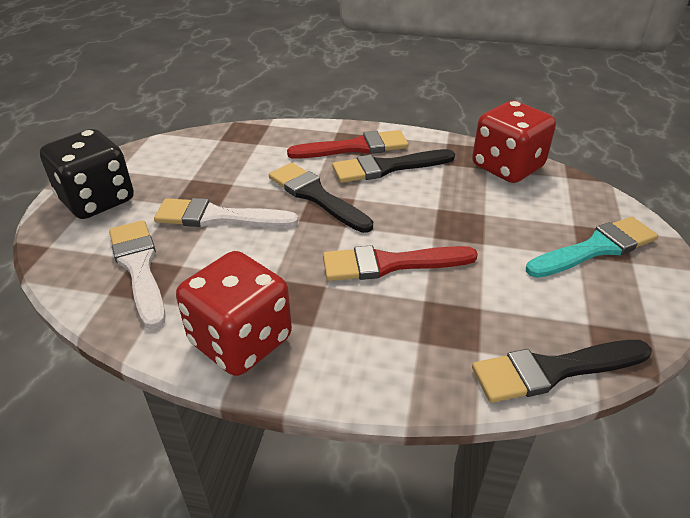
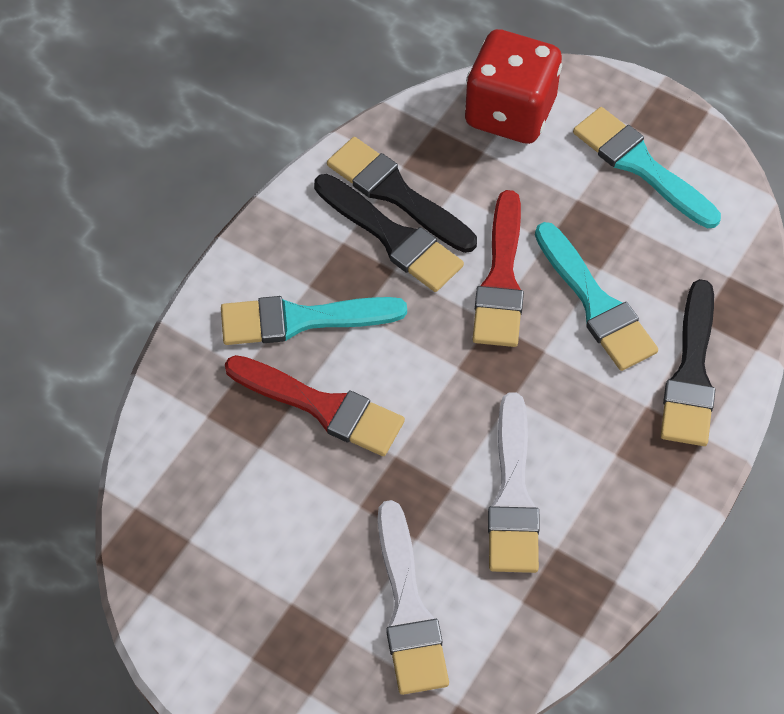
black dice: 1 -> 0
red dice: 2 -> 1
turquoise brush: 1 -> 3

